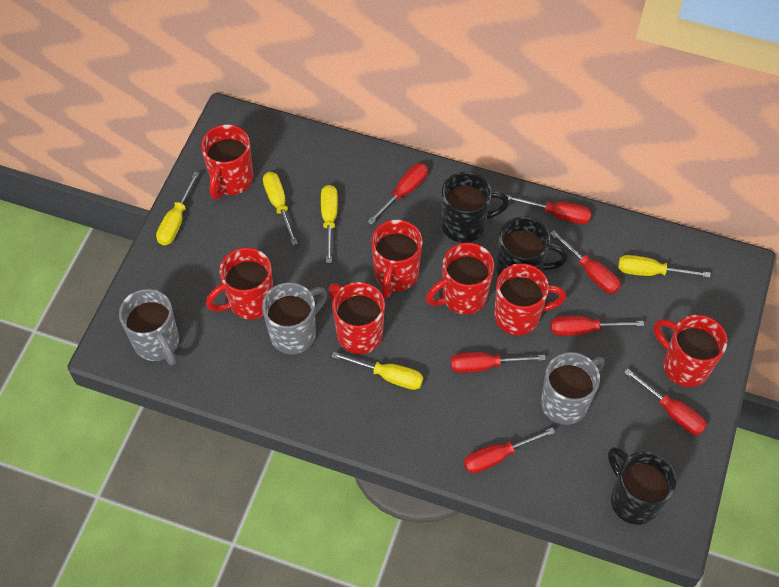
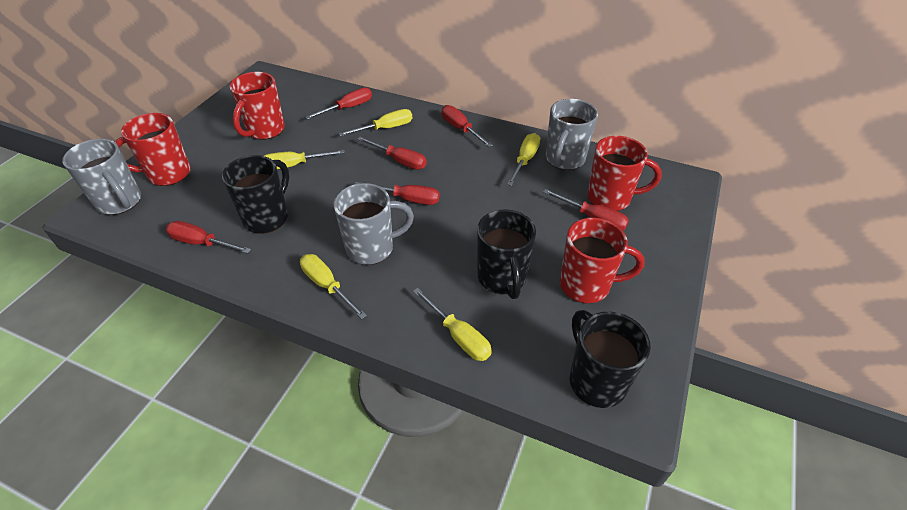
red mug: 7 -> 4
red screwdriver: 7 -> 6

